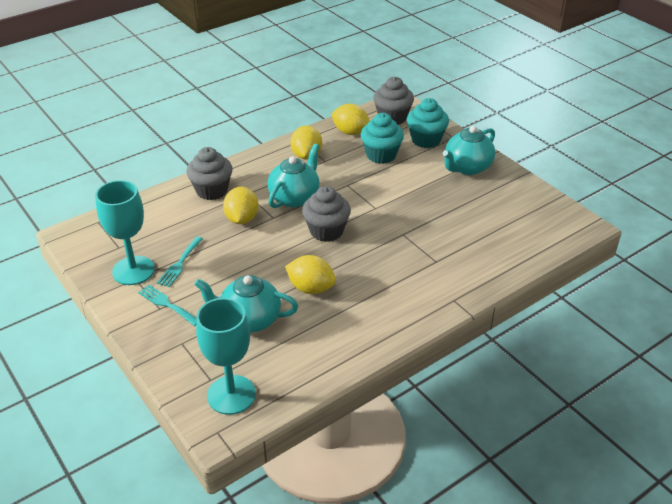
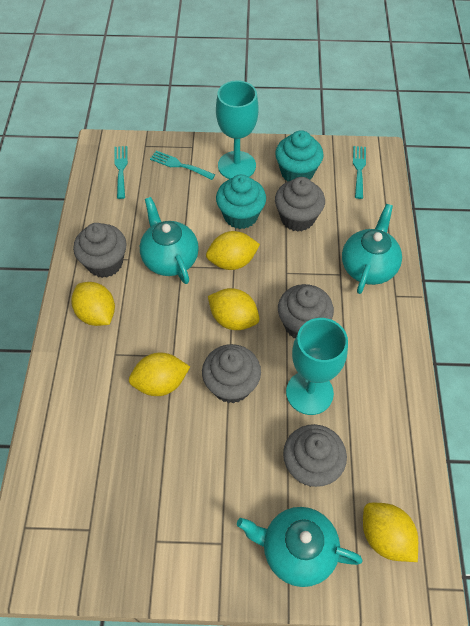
grey cupcake: 3 -> 5
turquoise fork: 2 -> 3
yellow lemon: 4 -> 5

